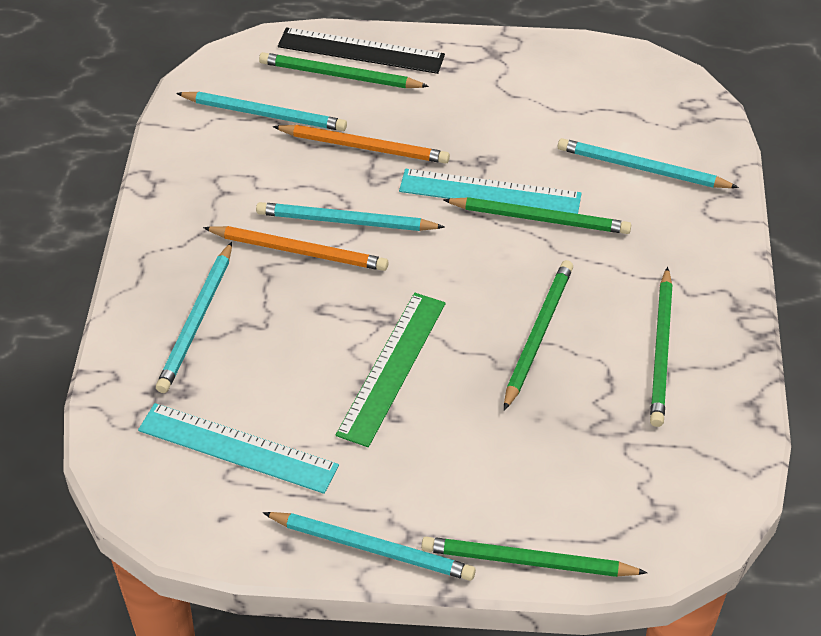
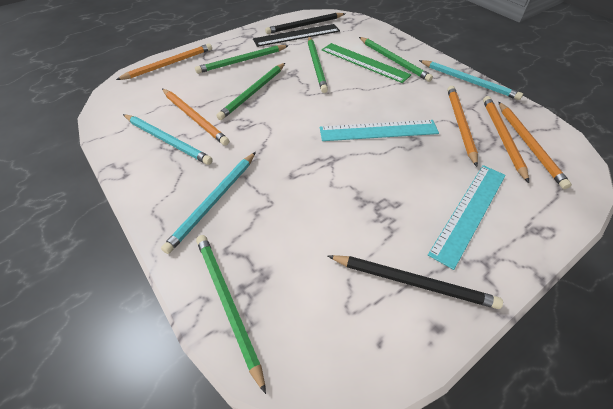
black pencil: 0 -> 2
orange pencil: 2 -> 5
turquoise pencil: 5 -> 3

